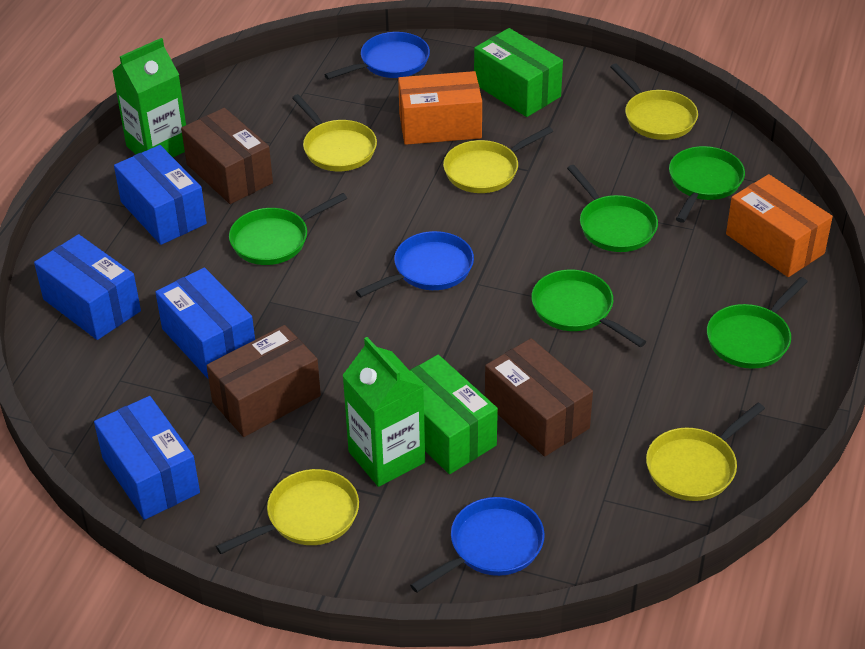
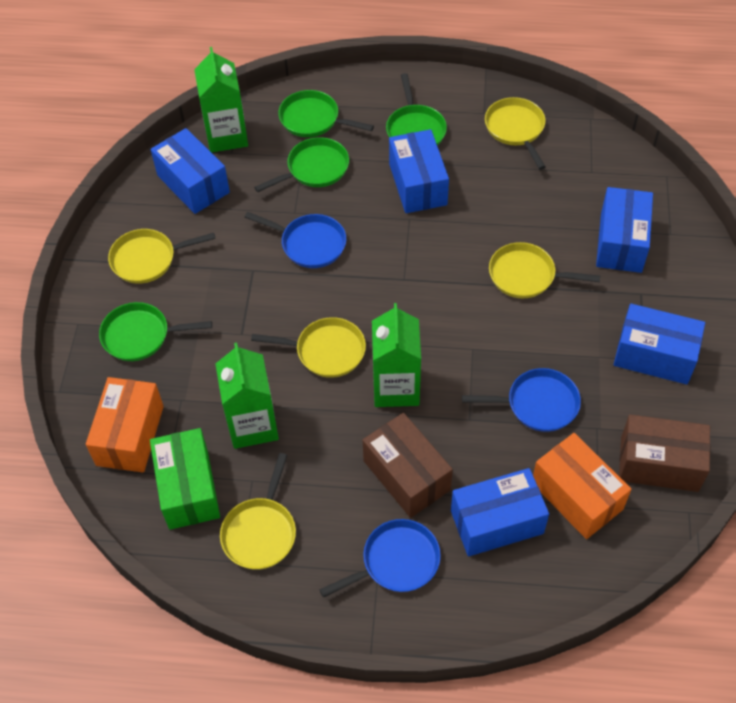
blue box: 4 -> 5
brown box: 3 -> 2
green box: 2 -> 1
green carton: 2 -> 3
green pan: 5 -> 4

